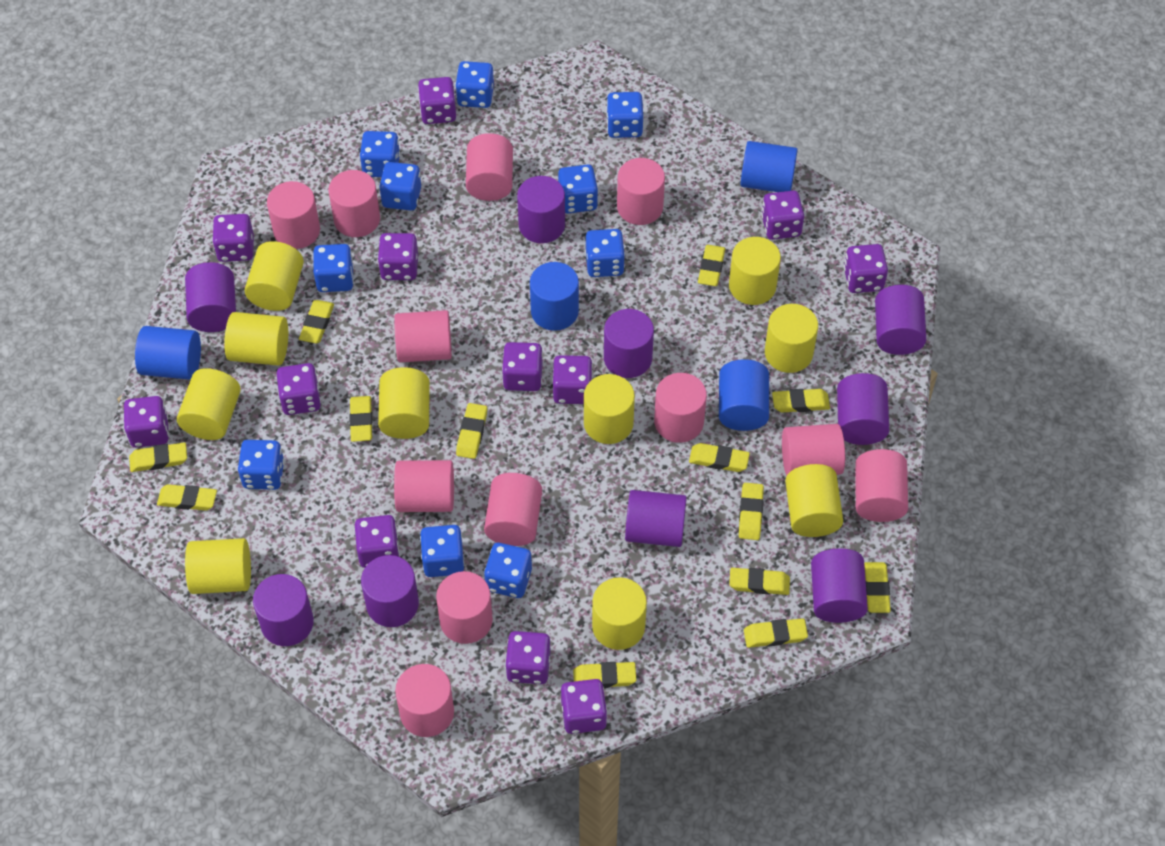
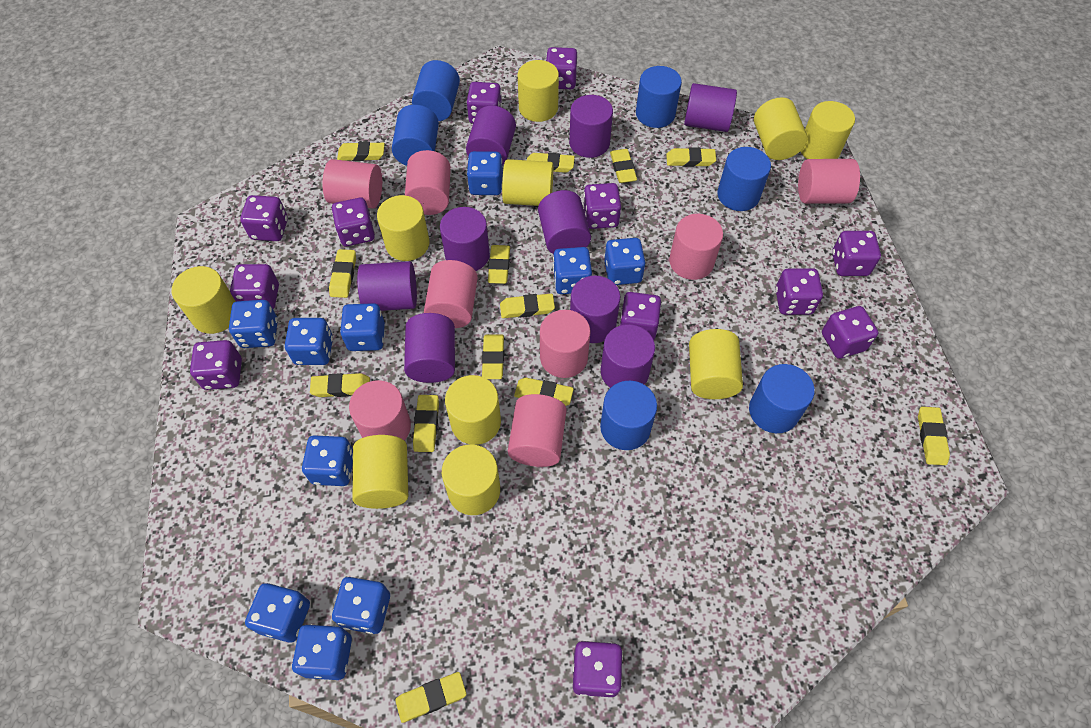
blue cylinder: 4 -> 6
pink cylinder: 12 -> 8

